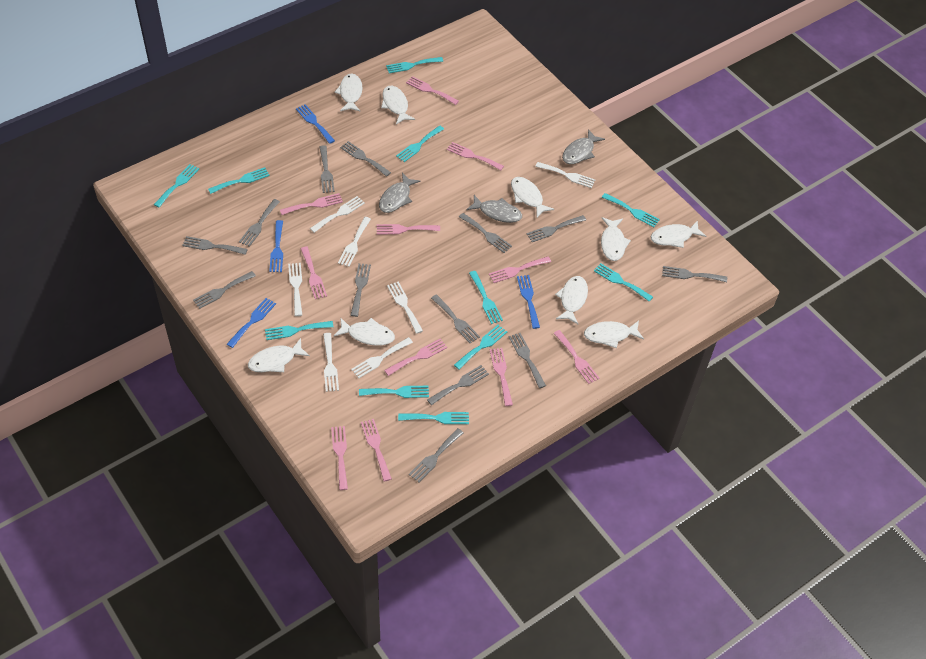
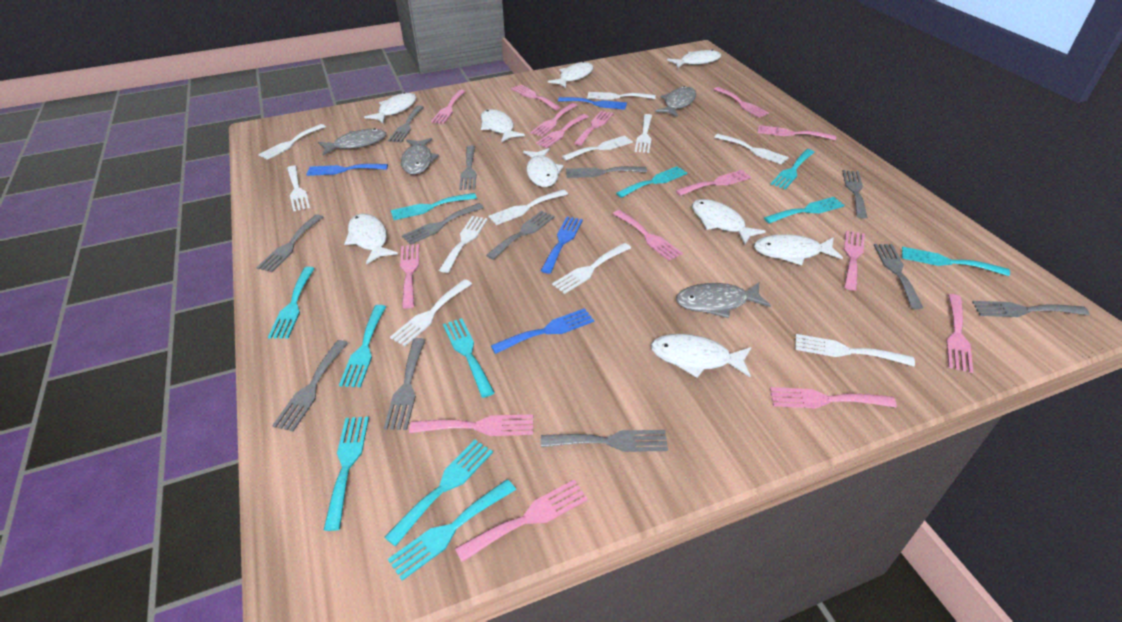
grey fish: 3 -> 4
grey fork: 13 -> 12
pink fork: 11 -> 15
white fork: 7 -> 11

